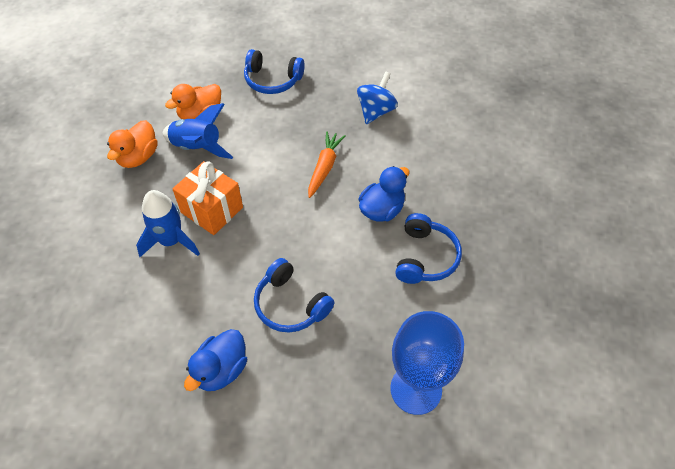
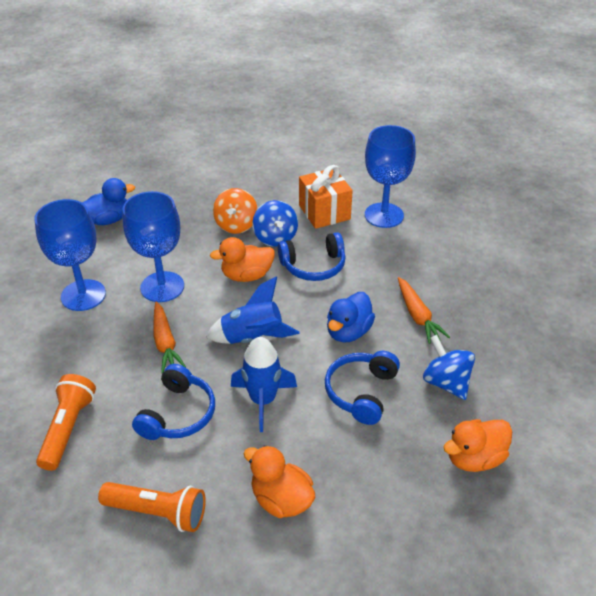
blue goblet: 1 -> 3
blue spinning top: 1 -> 2
orange carrot: 1 -> 2
orange duck: 2 -> 3
orange flashlight: 0 -> 2
orange spinning top: 0 -> 1

